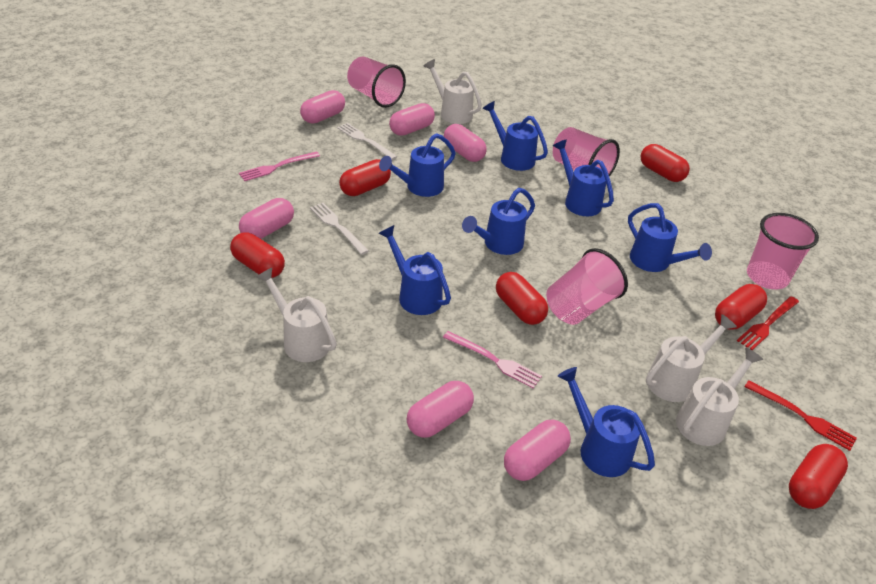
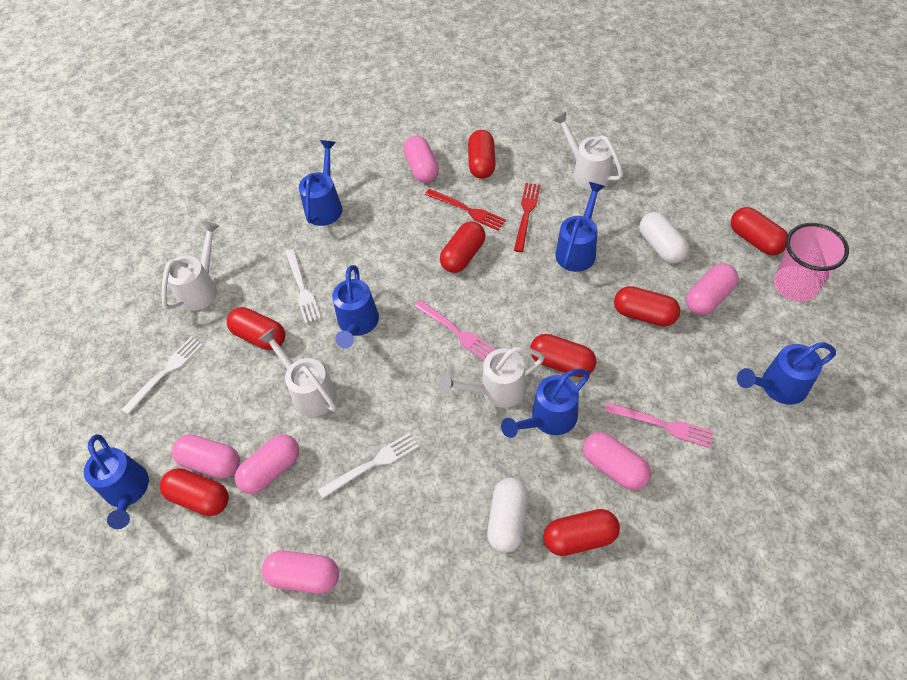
blue watering can: 7 -> 6
pink cup: 4 -> 1
red capsule: 6 -> 8
white capsule: 0 -> 2
white fork: 2 -> 3

